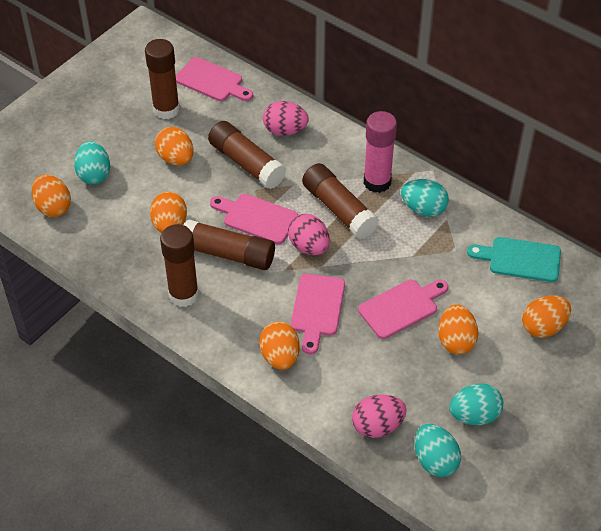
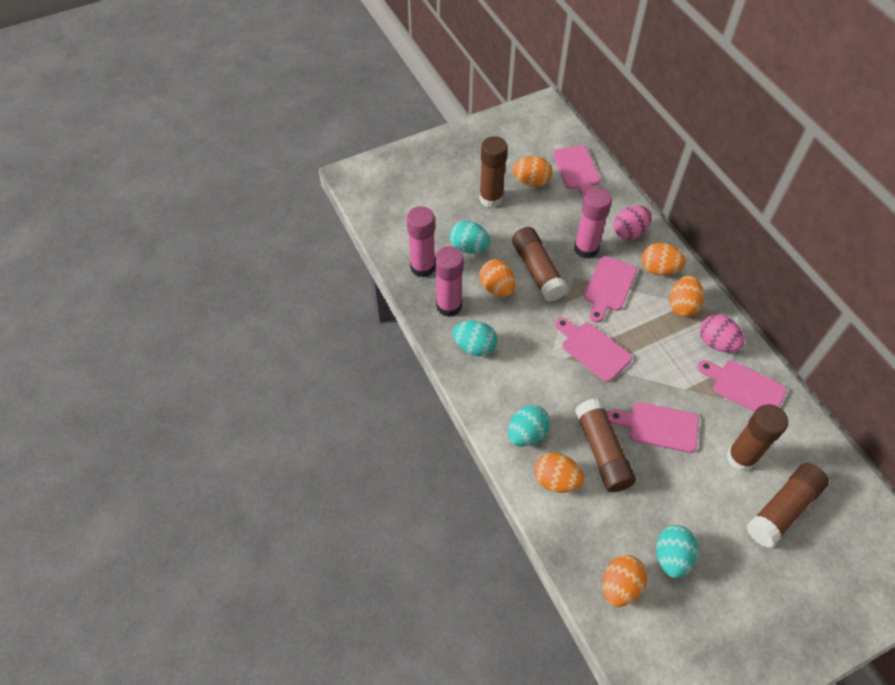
pink cutting board: 4 -> 5
pink egg: 3 -> 2
pink glue stick: 1 -> 3
turquoise cutting board: 1 -> 0

